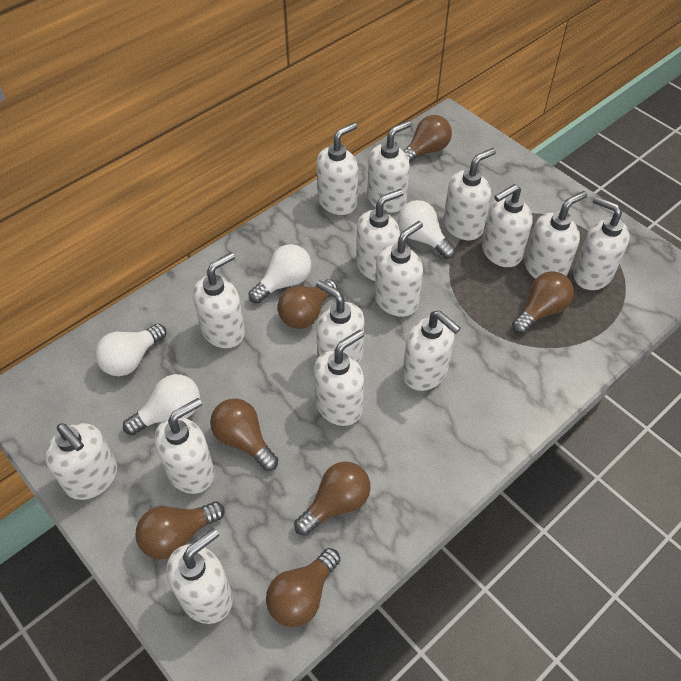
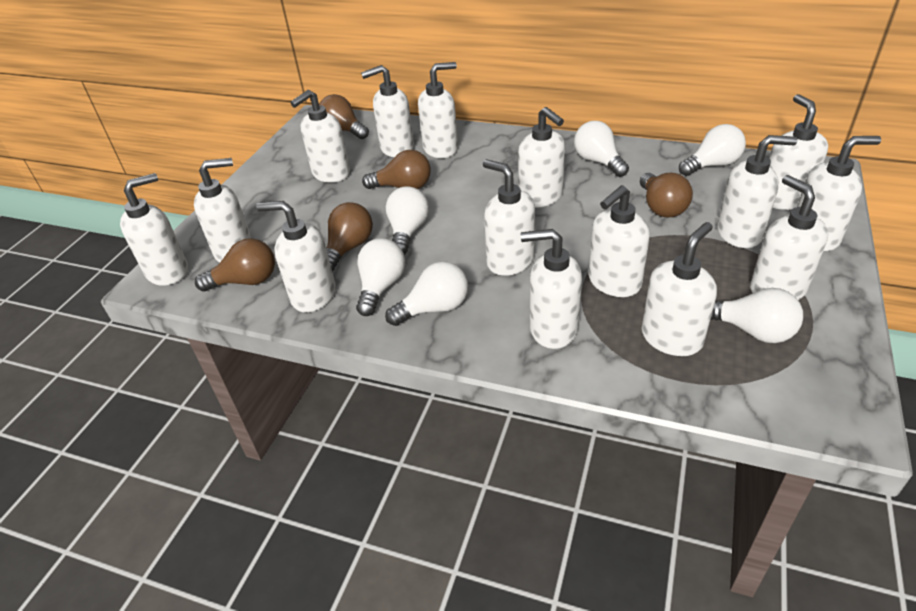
brown light bulb: 7 -> 5
white light bulb: 4 -> 6

